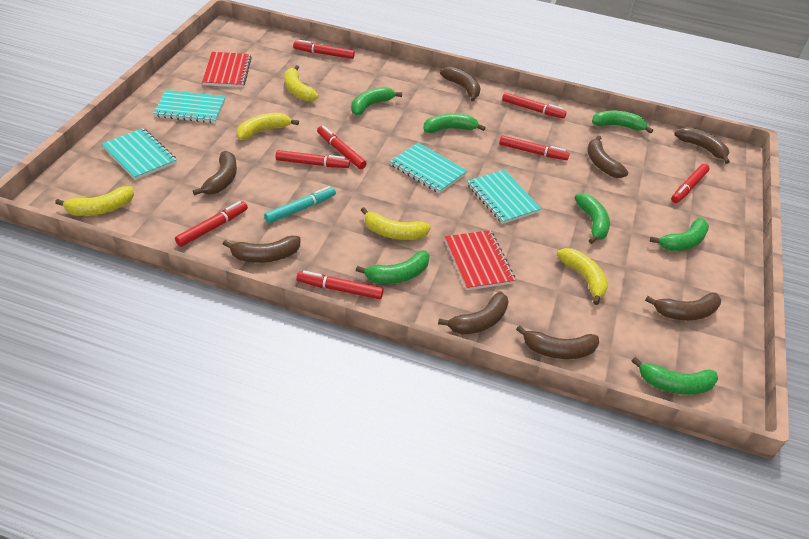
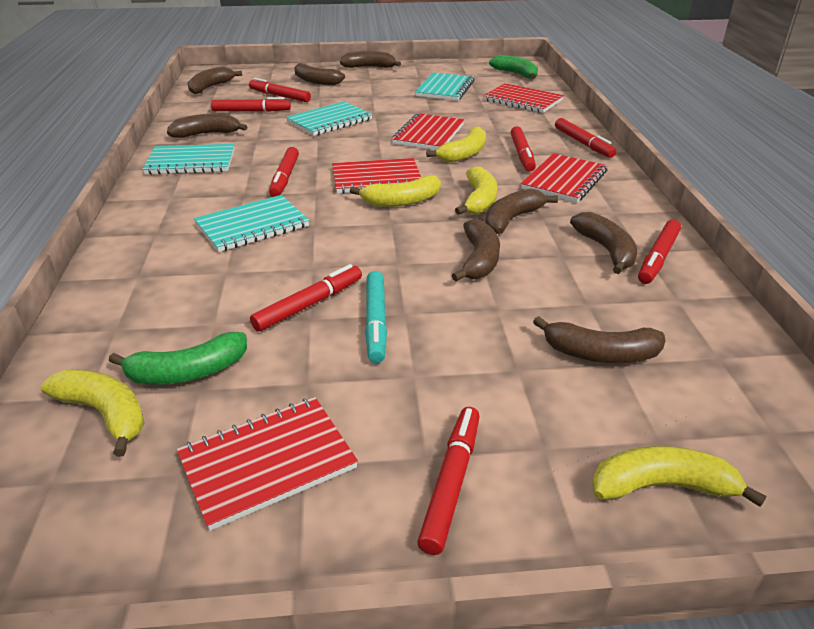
green banana: 7 -> 2
red notebook: 2 -> 5

